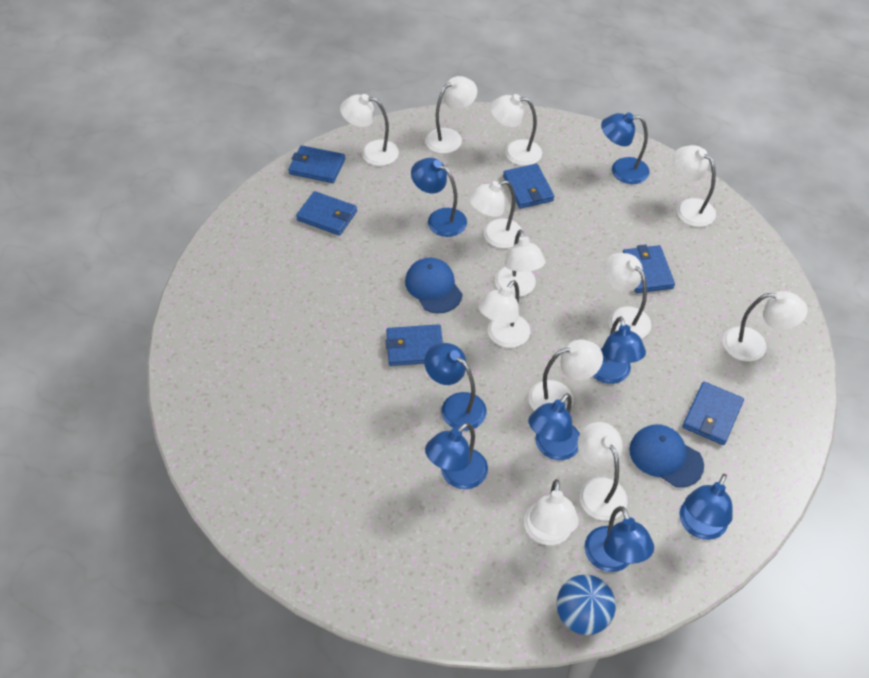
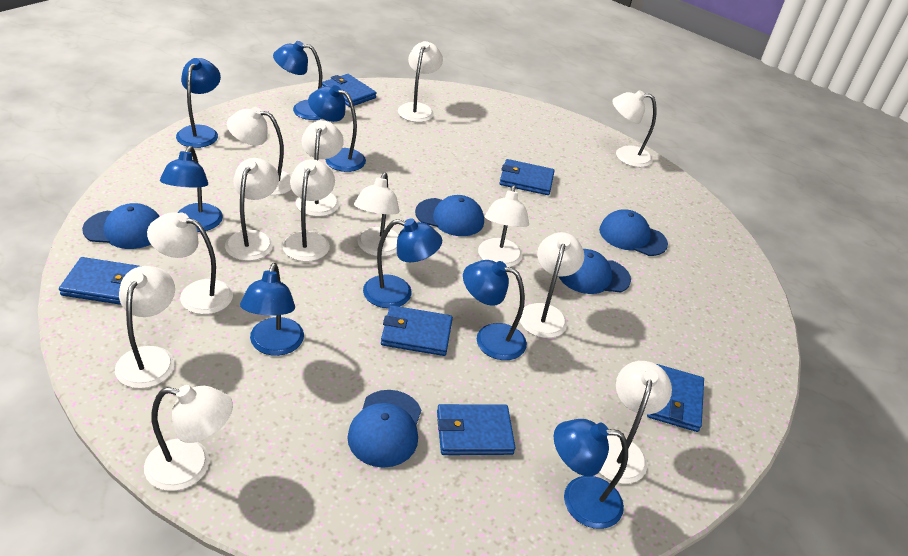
blue ball: 1 -> 0
blue cap: 2 -> 5
white lamp: 12 -> 13

